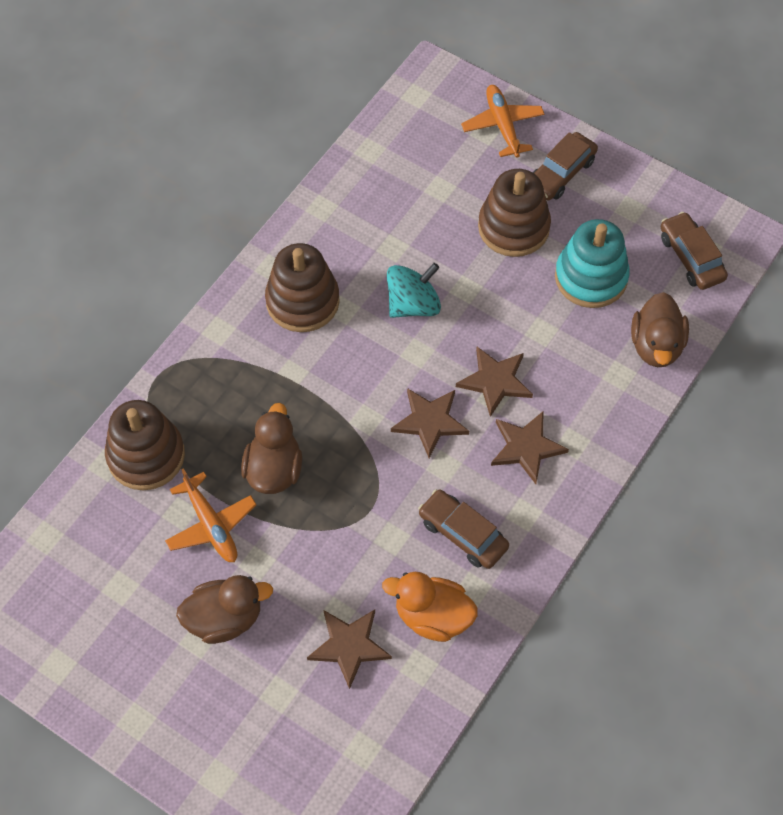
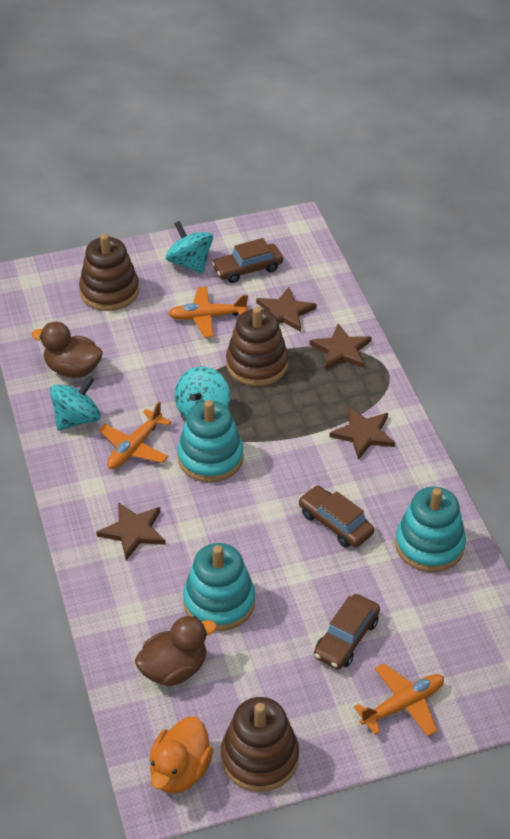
brown duck: 3 -> 2
orange plane: 2 -> 3
turquoise spinning top: 1 -> 3
turquoise stacking toy: 1 -> 3

